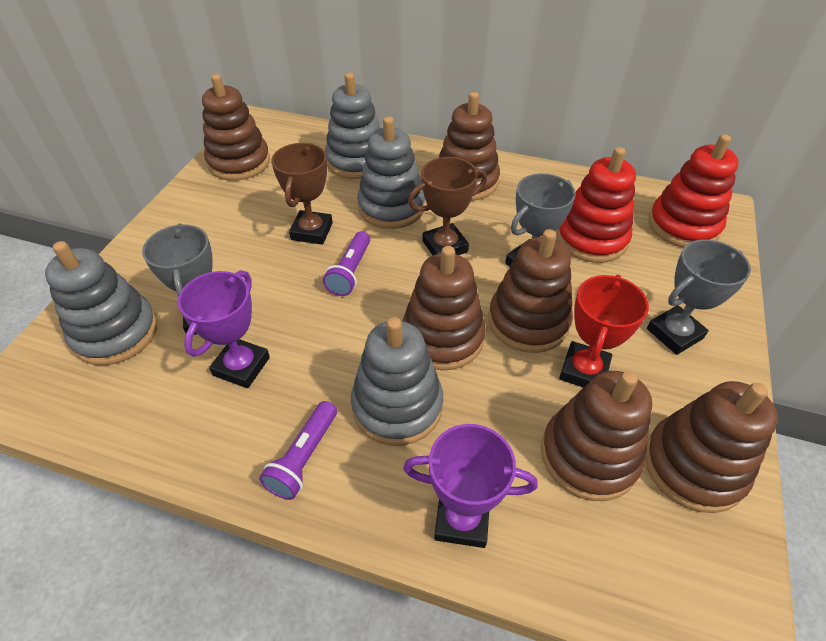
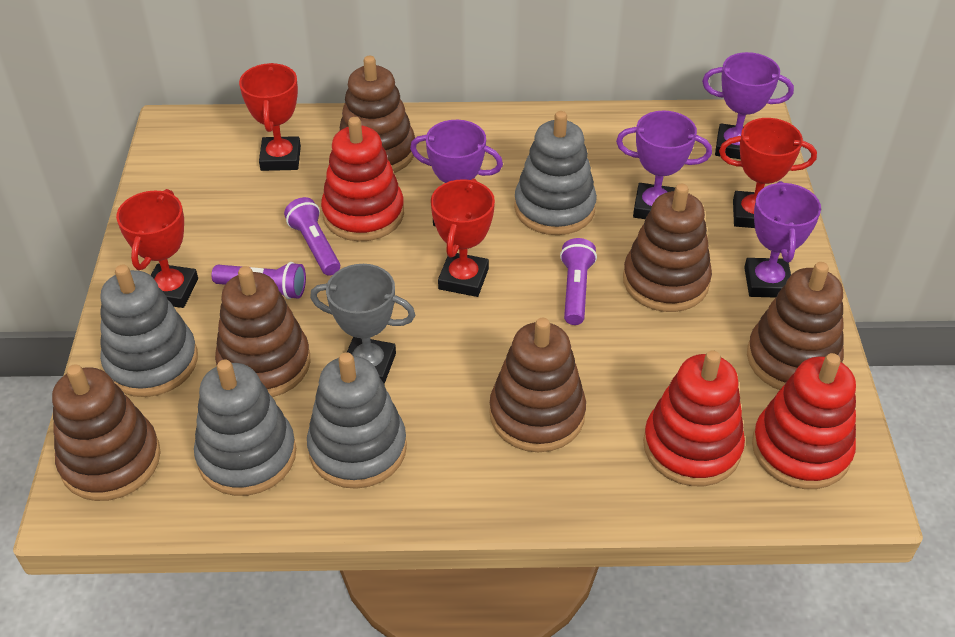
brown trophy: 2 -> 0
grey trophy: 3 -> 1
purple flashlight: 2 -> 3
purple trophy: 2 -> 4
red stacking toy: 2 -> 3
red trophy: 1 -> 4

